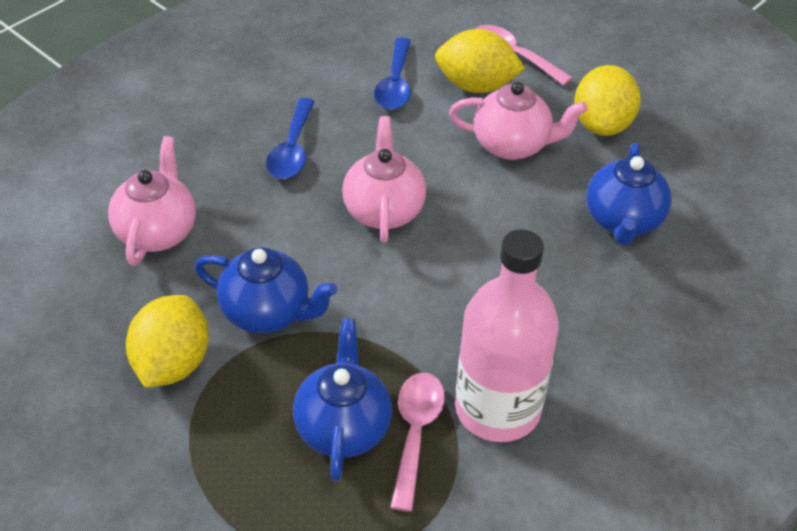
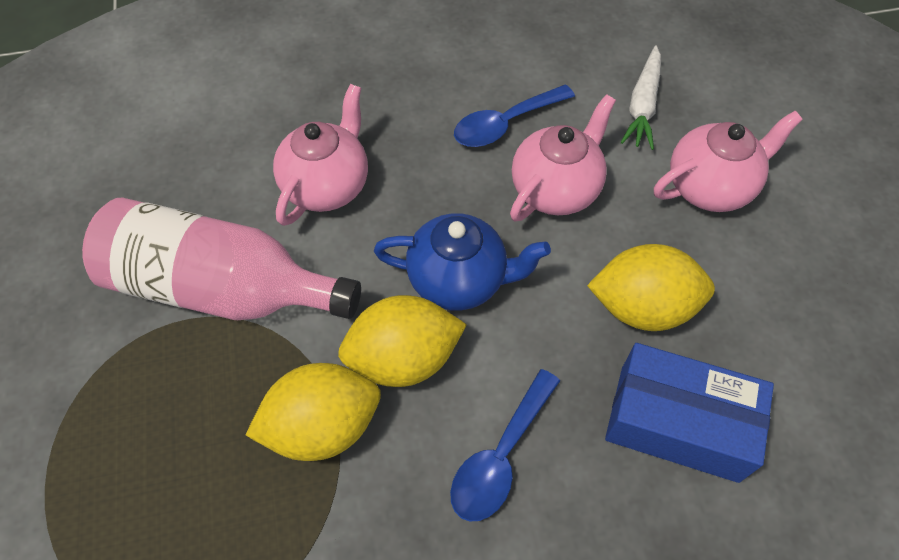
blue box: 0 -> 1
blue teapot: 3 -> 1
pink spoon: 2 -> 0
white carrot: 0 -> 1

